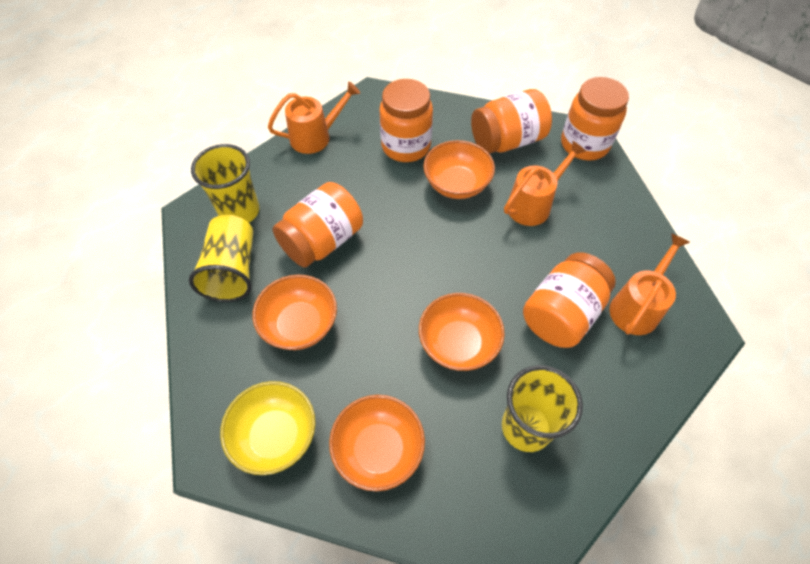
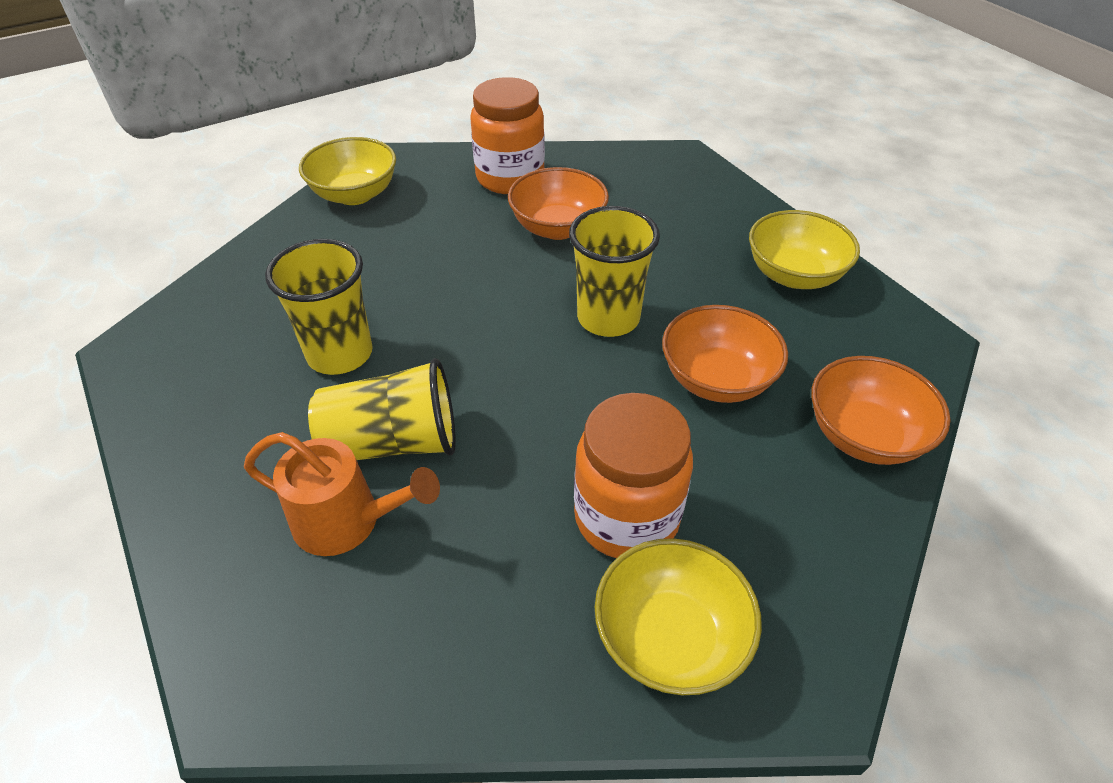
orange bowl: 4 -> 3
orange jar: 5 -> 2
orange watering can: 3 -> 1
yellow bowl: 1 -> 3

